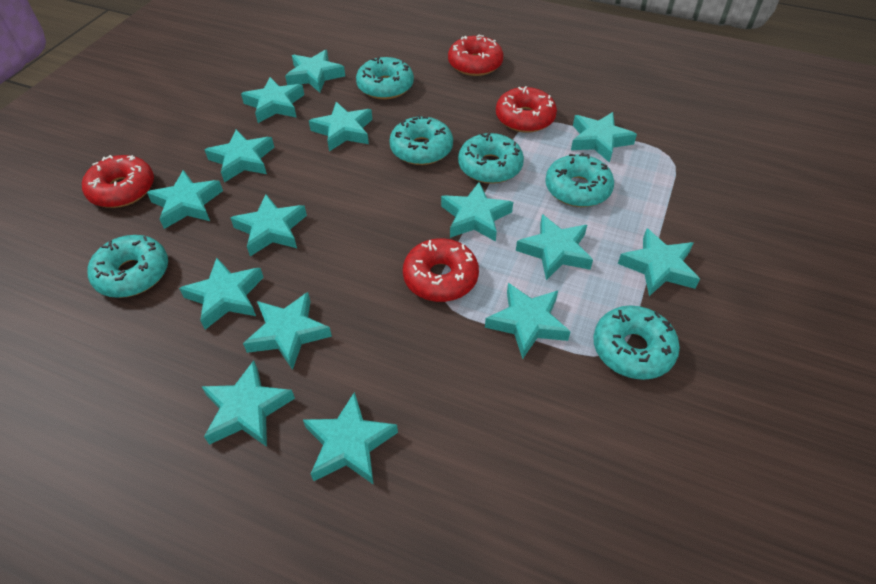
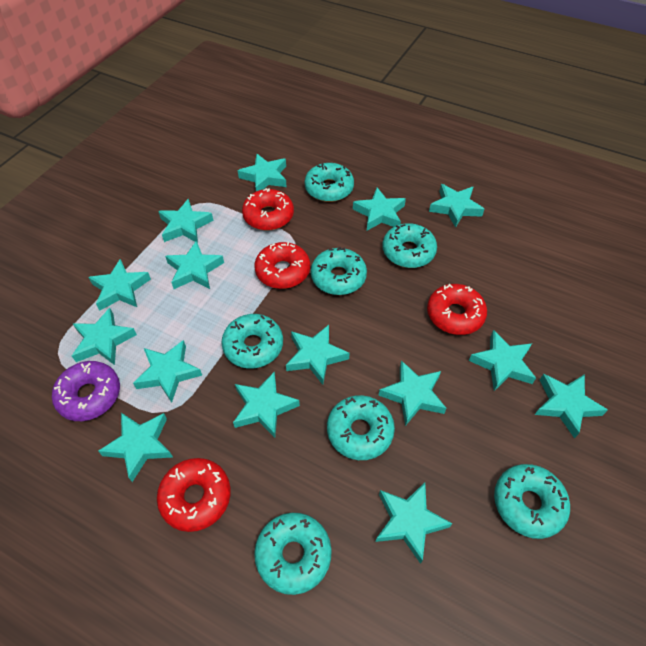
purple donut: 0 -> 1
turquoise donut: 6 -> 7

